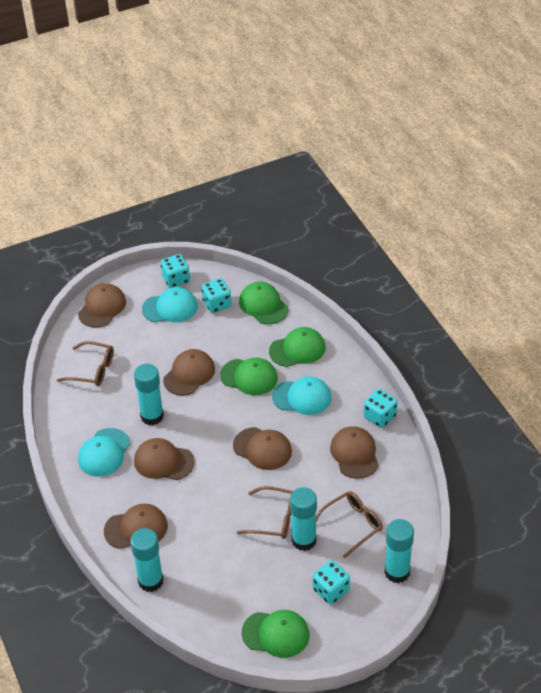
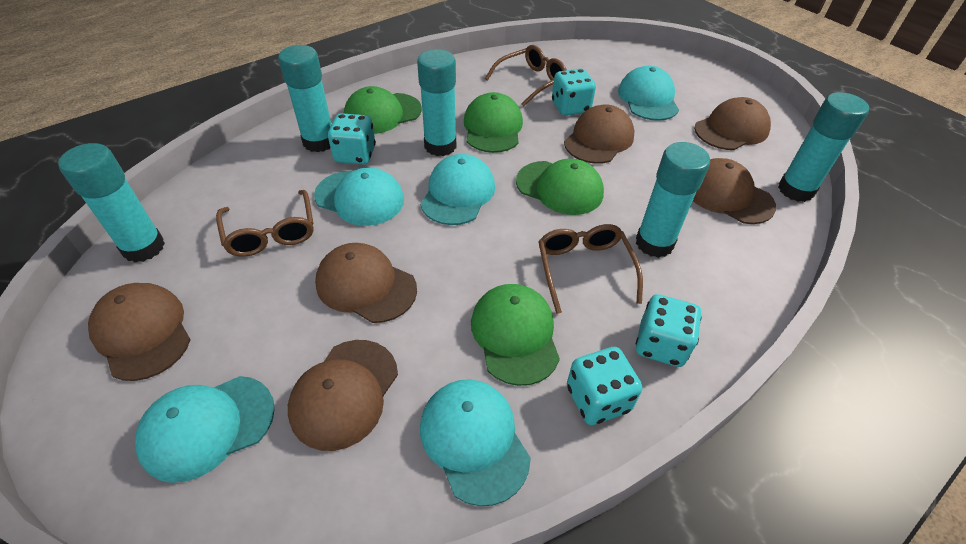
turquoise cap: 3 -> 5
turquoise glue stick: 4 -> 5

